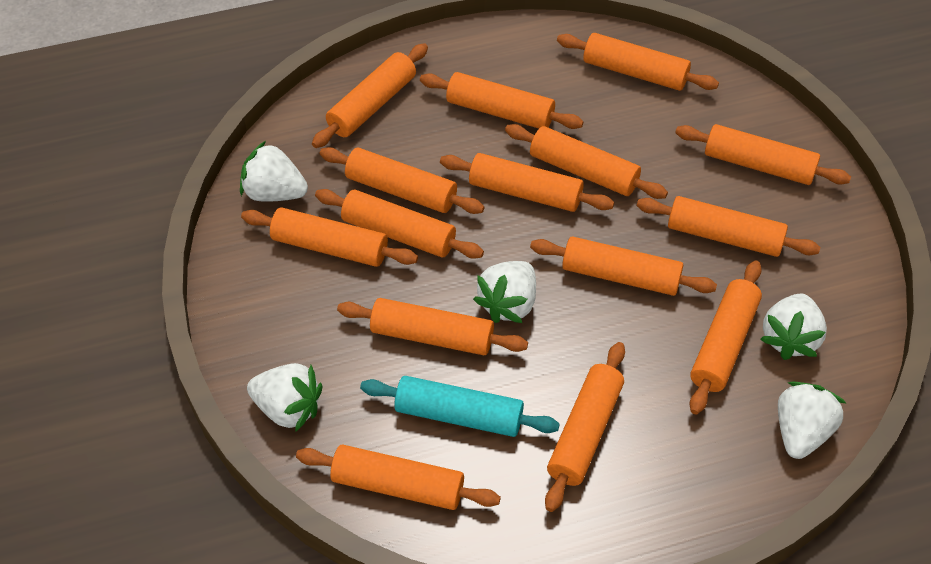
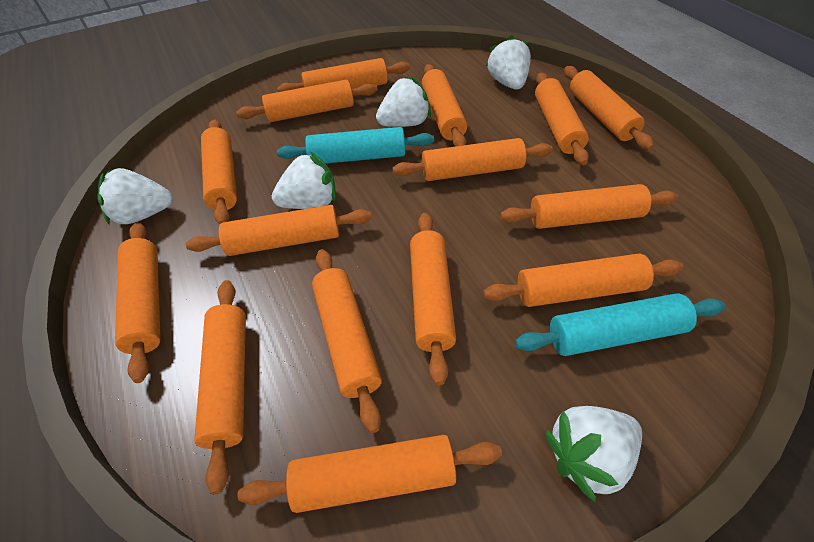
turquoise rolling pin: 1 -> 2

